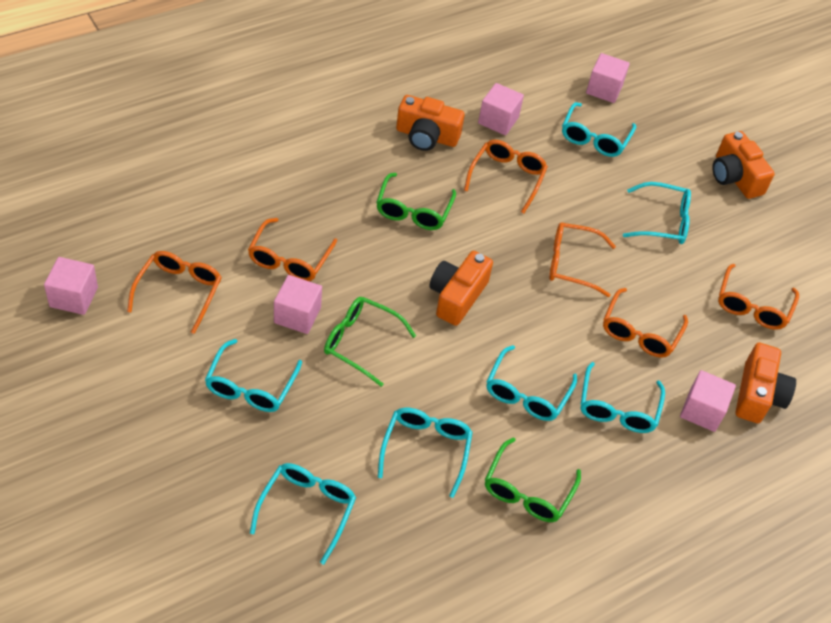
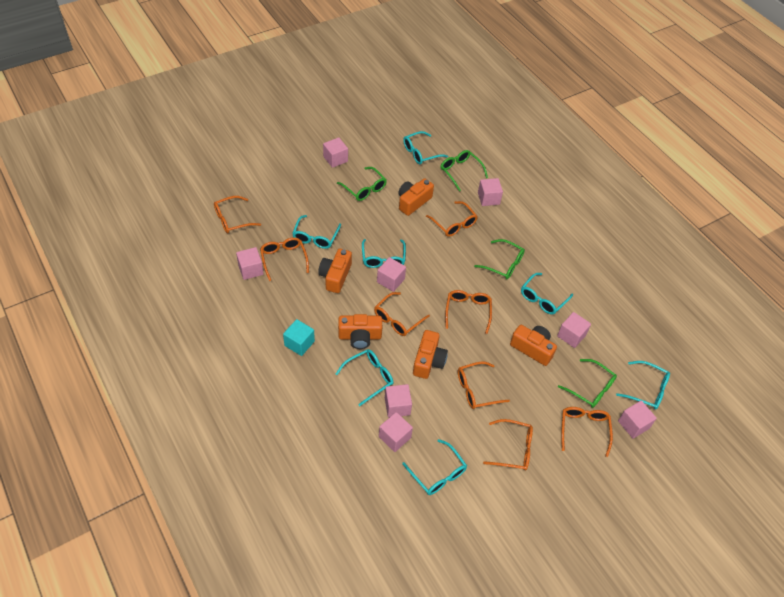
green glasses: 3 -> 4
orange camera: 4 -> 5
orange glasses: 6 -> 8
pink cube: 5 -> 8
turquoise cube: 0 -> 1

